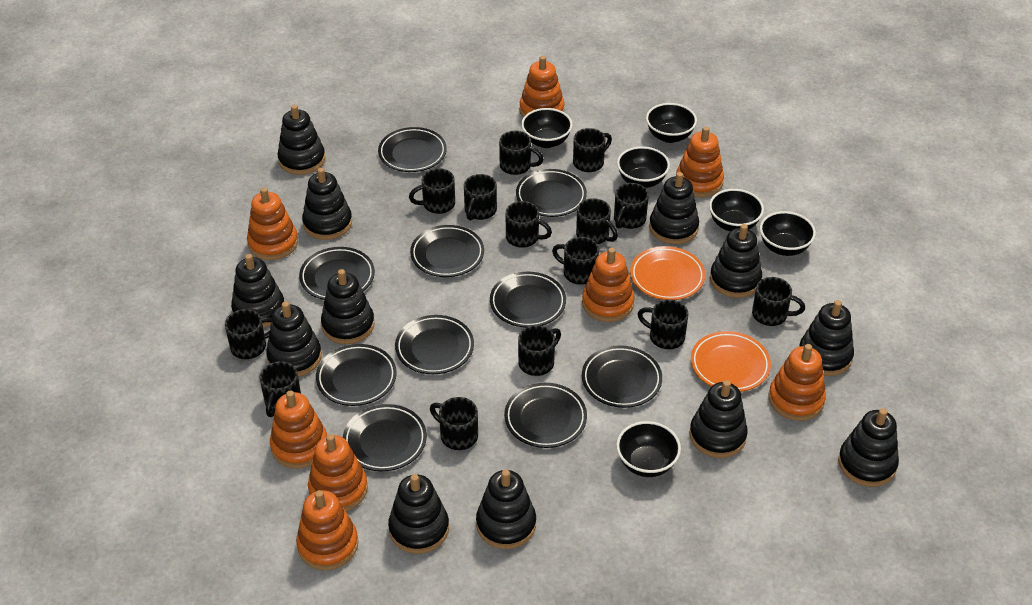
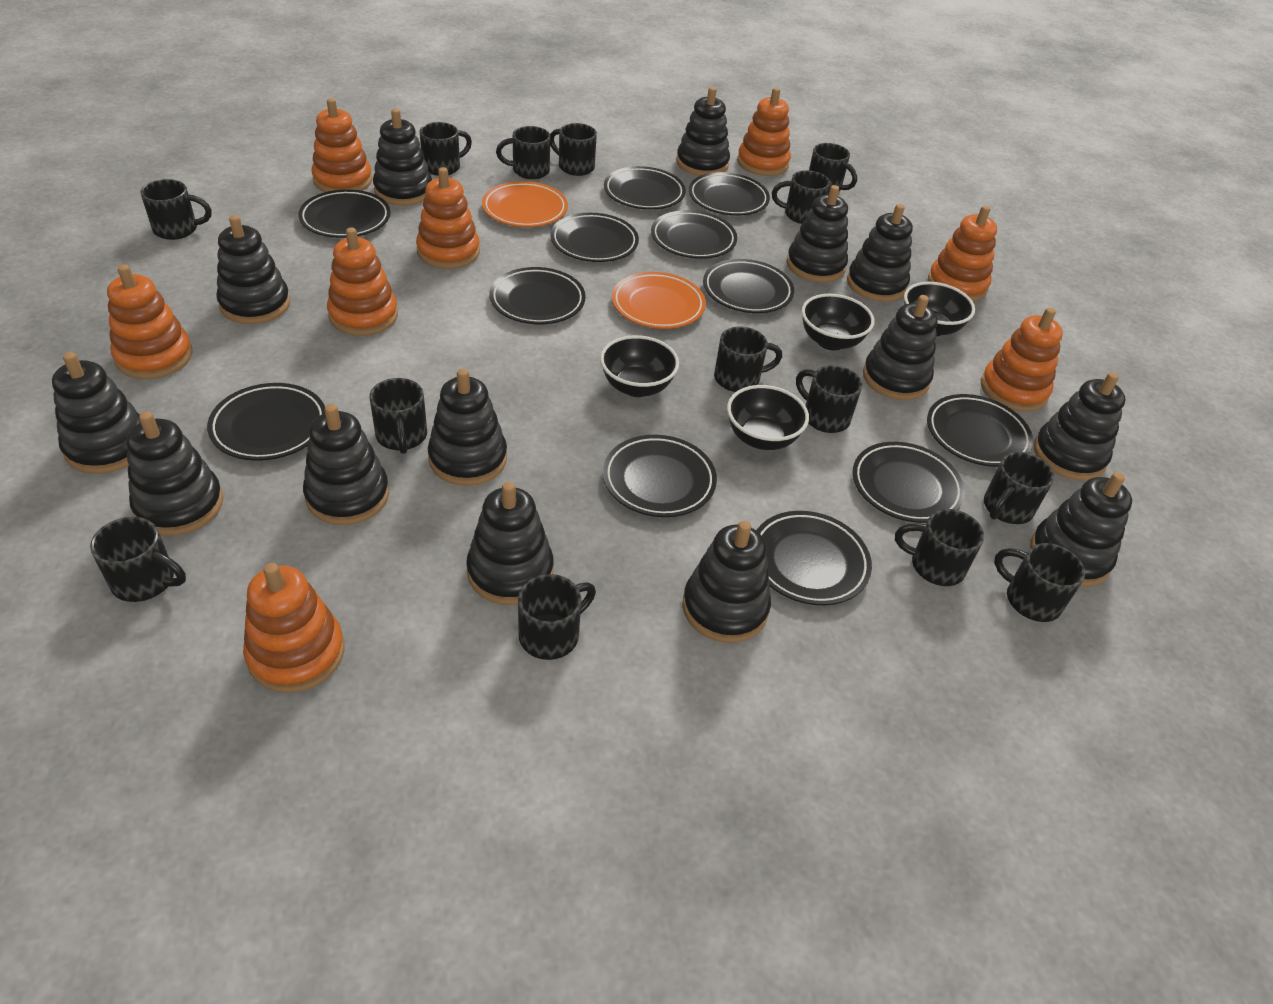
black bowl: 6 -> 4
black plate: 10 -> 12
black stacking toy: 12 -> 14

